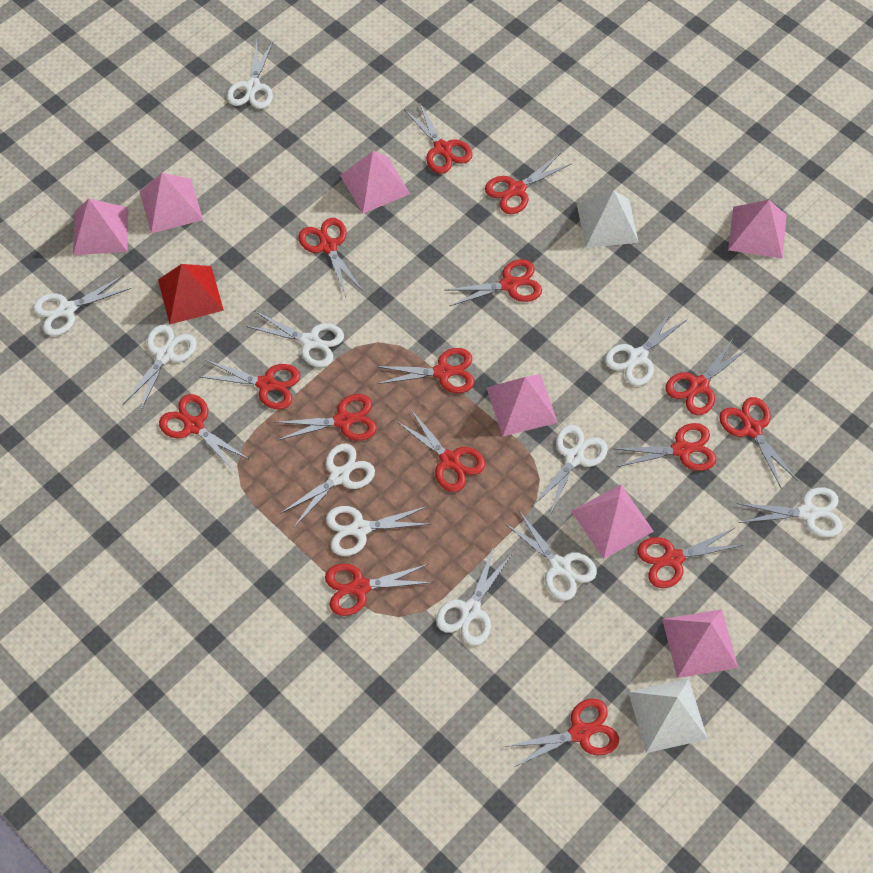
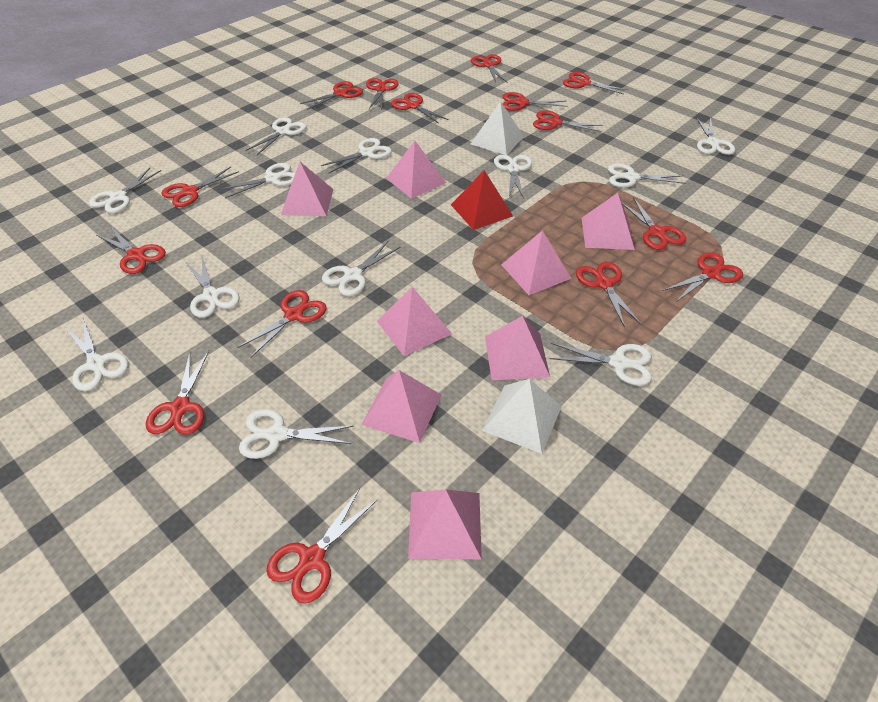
pink pyramid: 7 -> 8
white scissors: 11 -> 12

